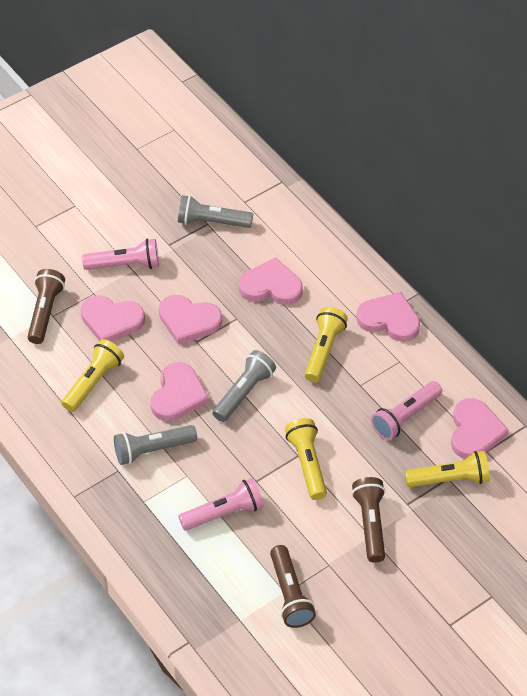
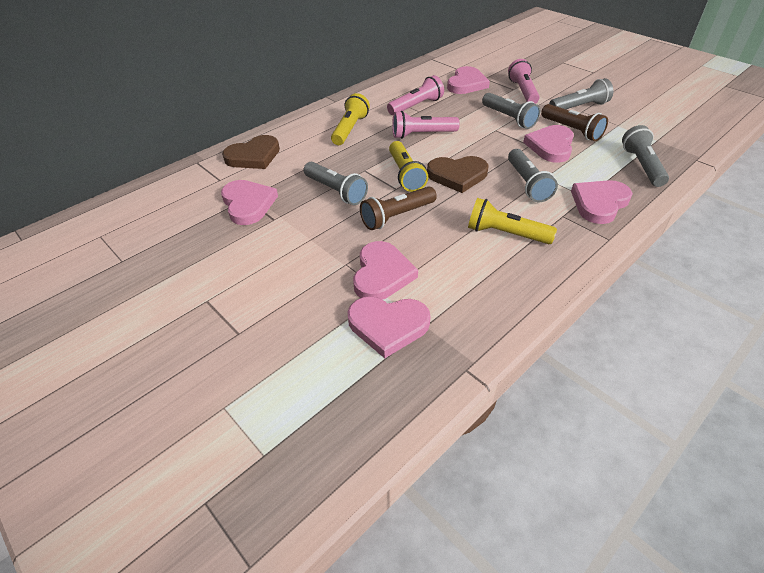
brown flashlight: 3 -> 2
brown heart: 0 -> 2
grey flashlight: 3 -> 5
yellow flashlight: 4 -> 3

